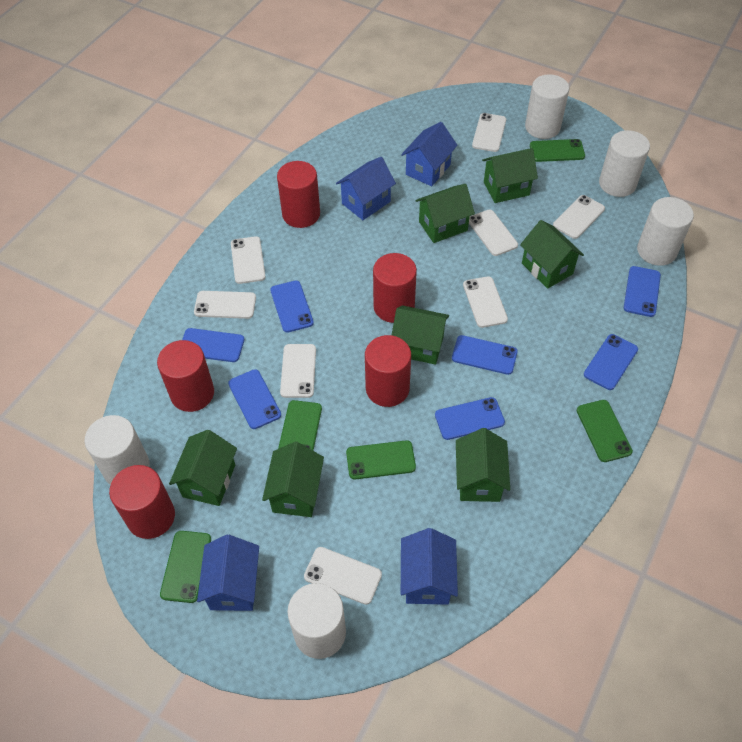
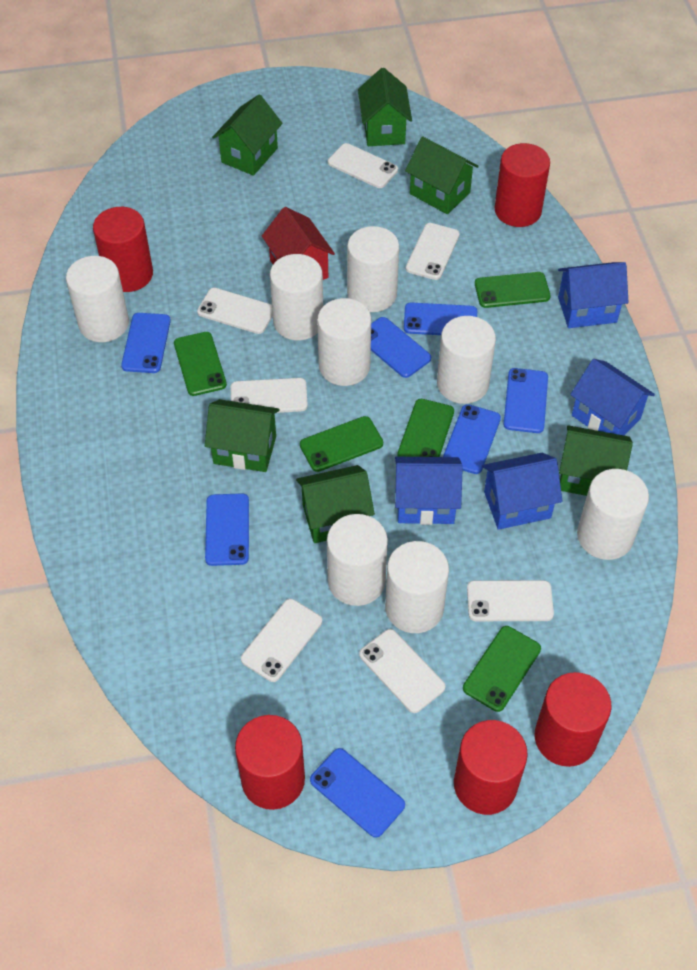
green house: 7 -> 6
red house: 0 -> 1
white cylinder: 5 -> 8
white phone: 8 -> 7

